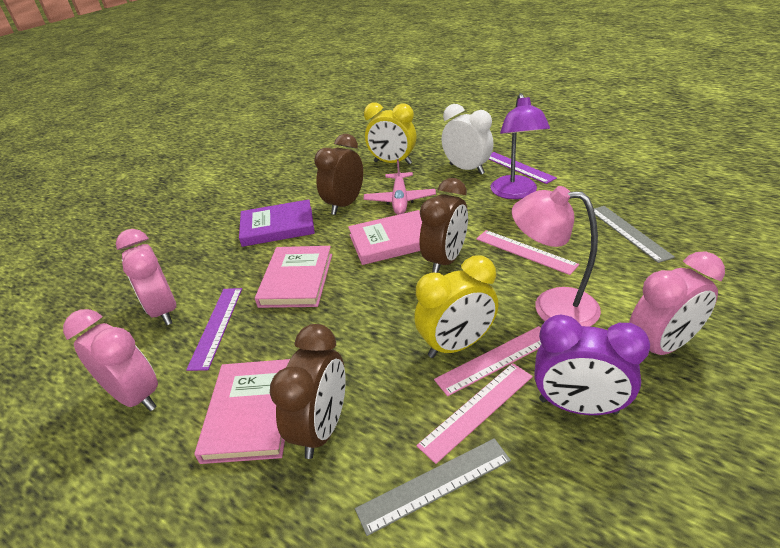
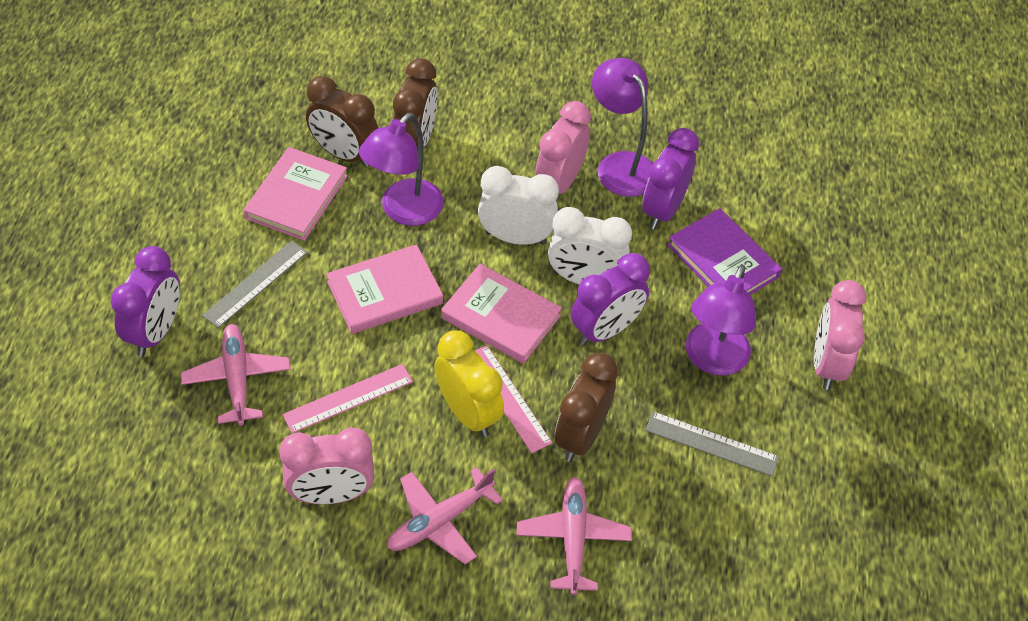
pink lamp: 1 -> 0
pink plane: 1 -> 3
pink ruler: 3 -> 2
purple clock: 1 -> 3
purple lamp: 1 -> 3
purple ruler: 2 -> 0
white clock: 1 -> 2
yellow clock: 2 -> 1

